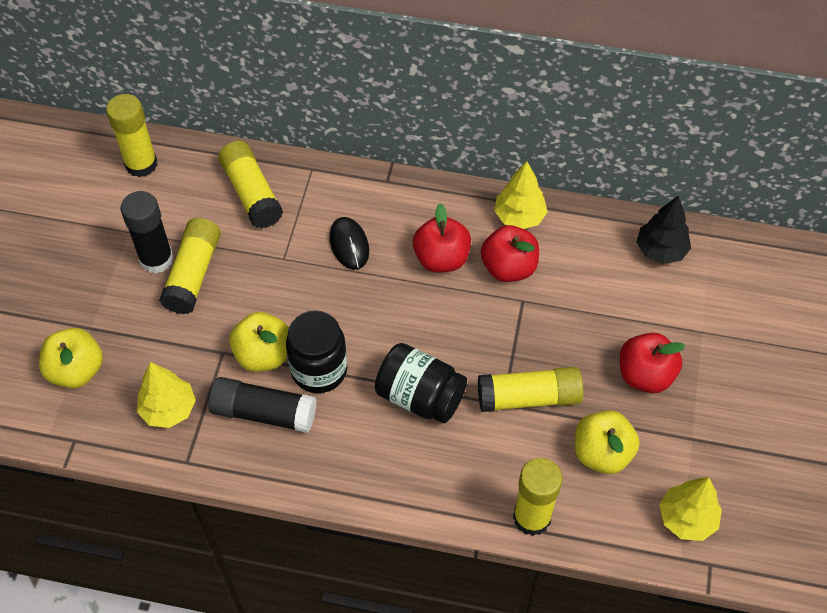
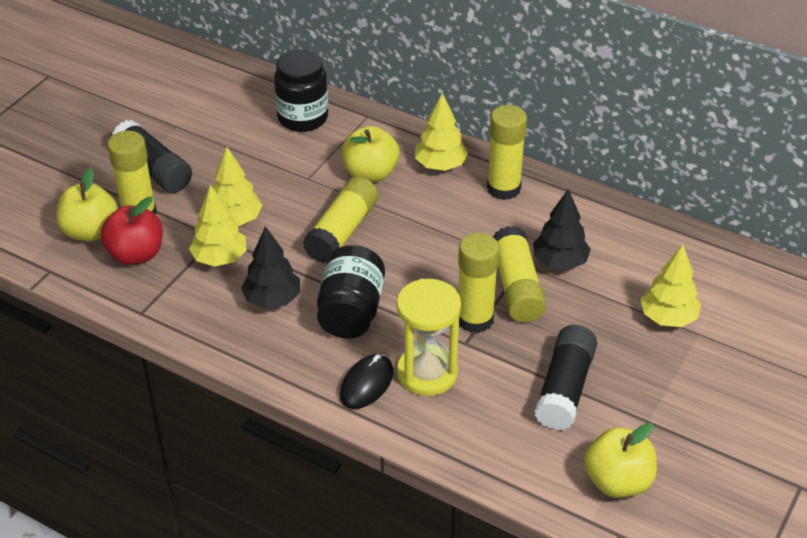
black tree: 1 -> 2
red apple: 3 -> 1
yellow hourglass: 0 -> 1
yellow tree: 3 -> 4

